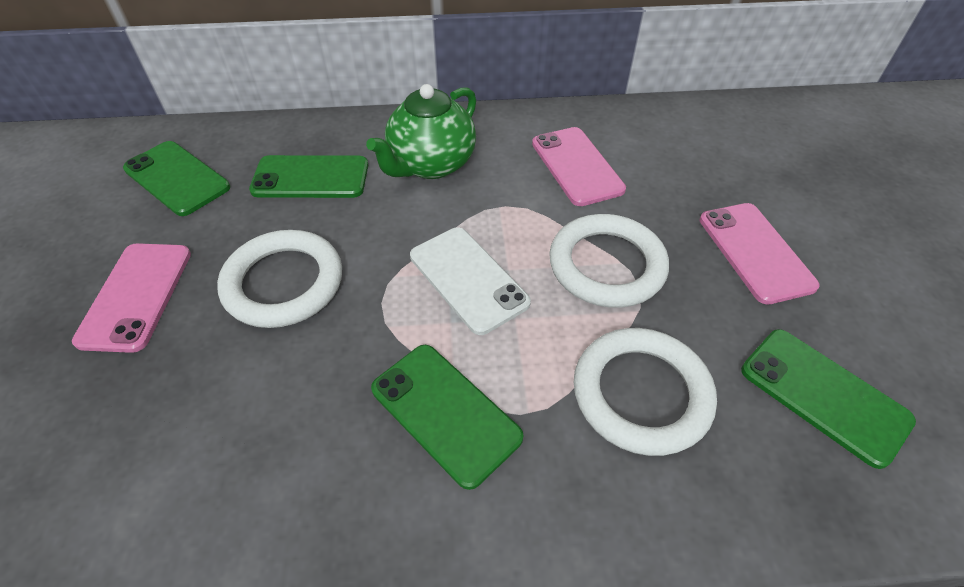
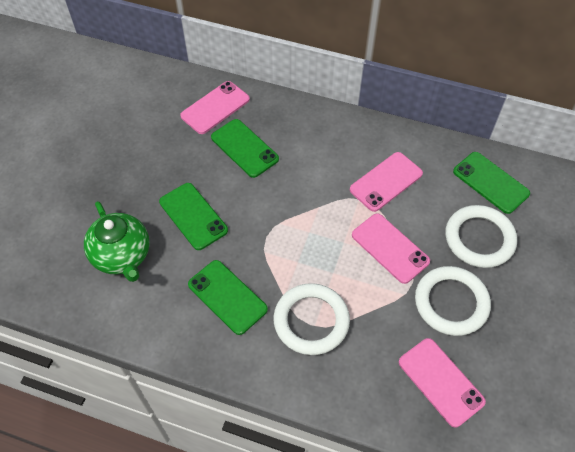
pink phone: 3 -> 4
white phone: 1 -> 0

